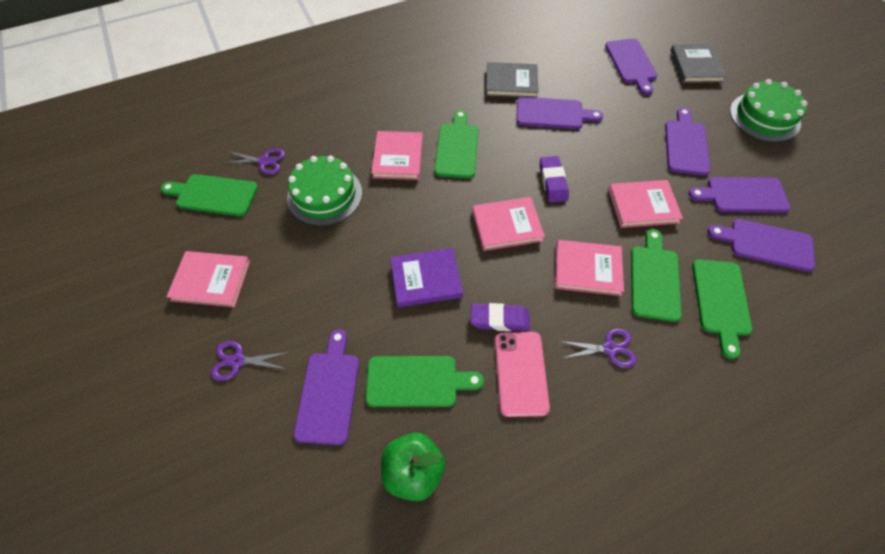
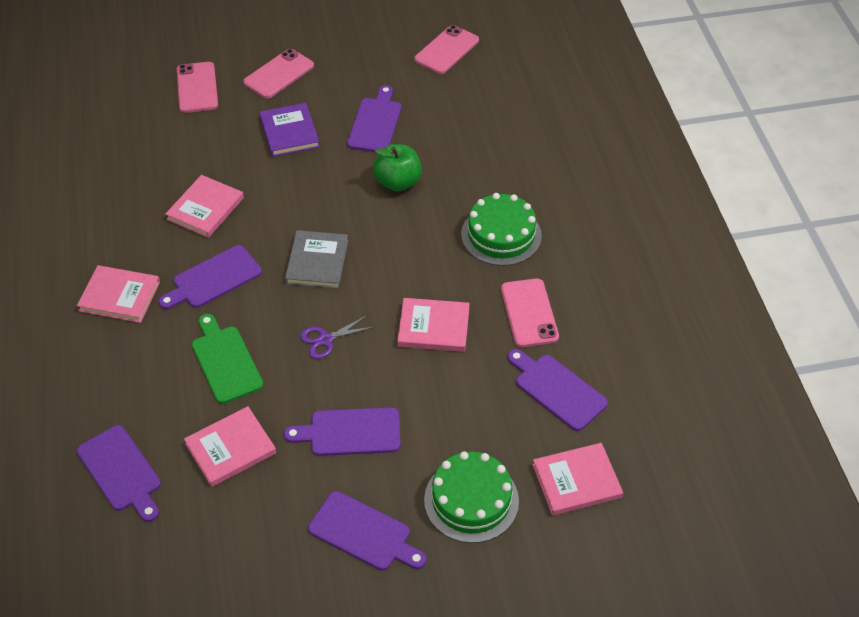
green cutting board: 5 -> 1
grey book: 2 -> 1
pink phone: 1 -> 4
purple eraser: 2 -> 0
purple scissors: 3 -> 1

